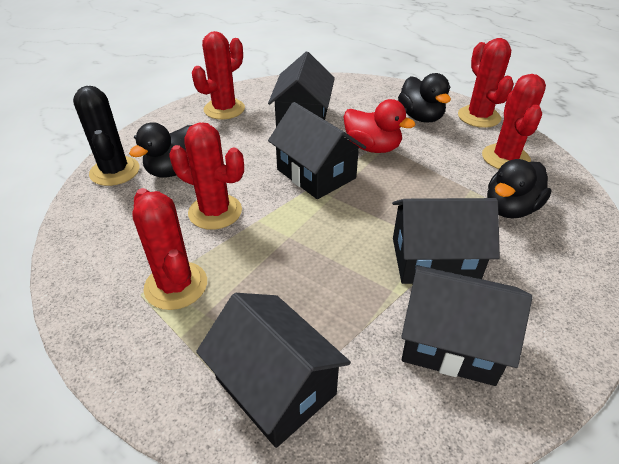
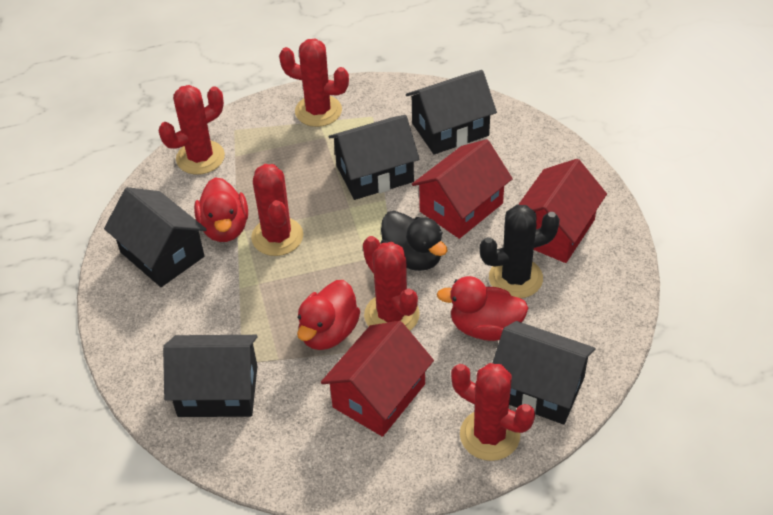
black duck: 3 -> 1
red duck: 1 -> 3
red house: 0 -> 3

